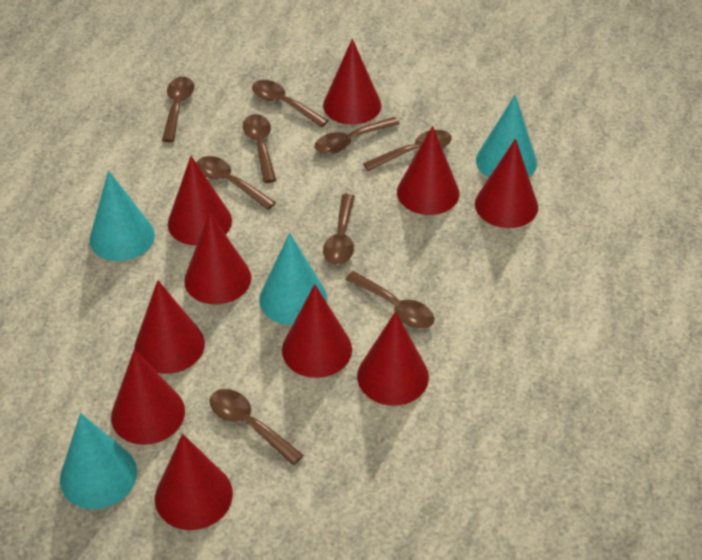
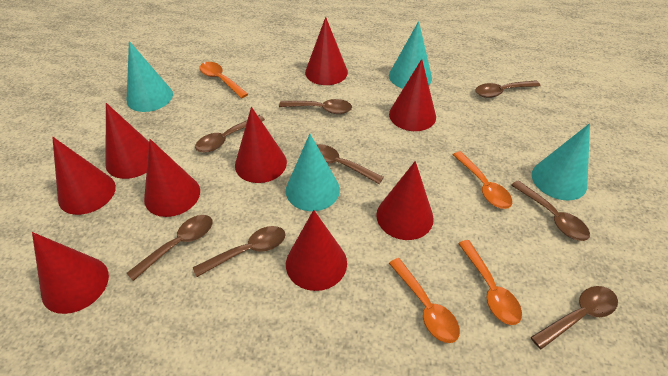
brown spoon: 9 -> 8
orange spoon: 0 -> 4
red cone: 10 -> 9

